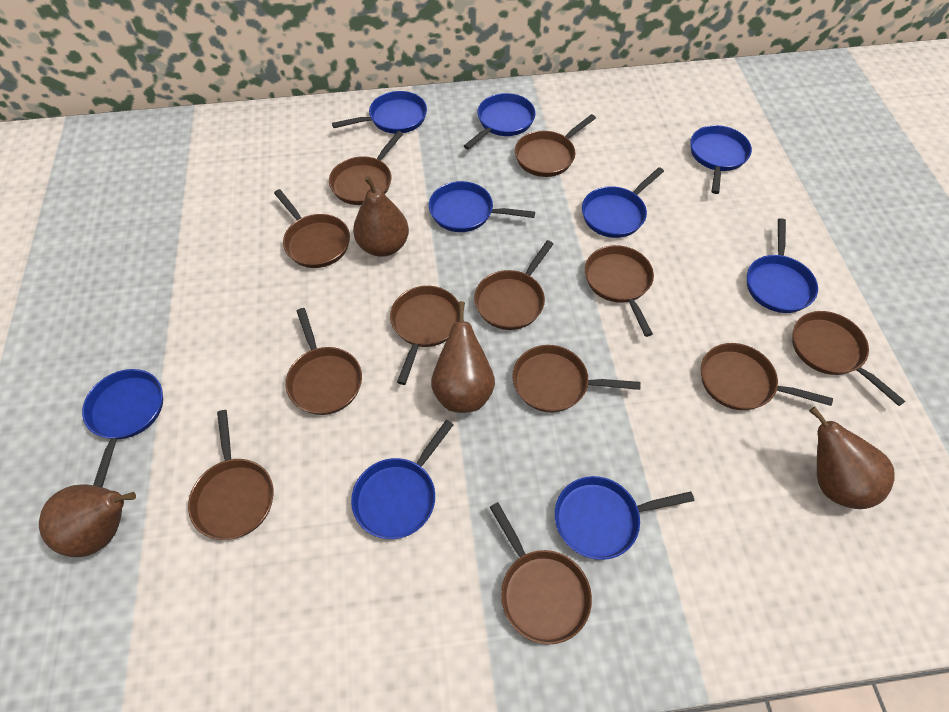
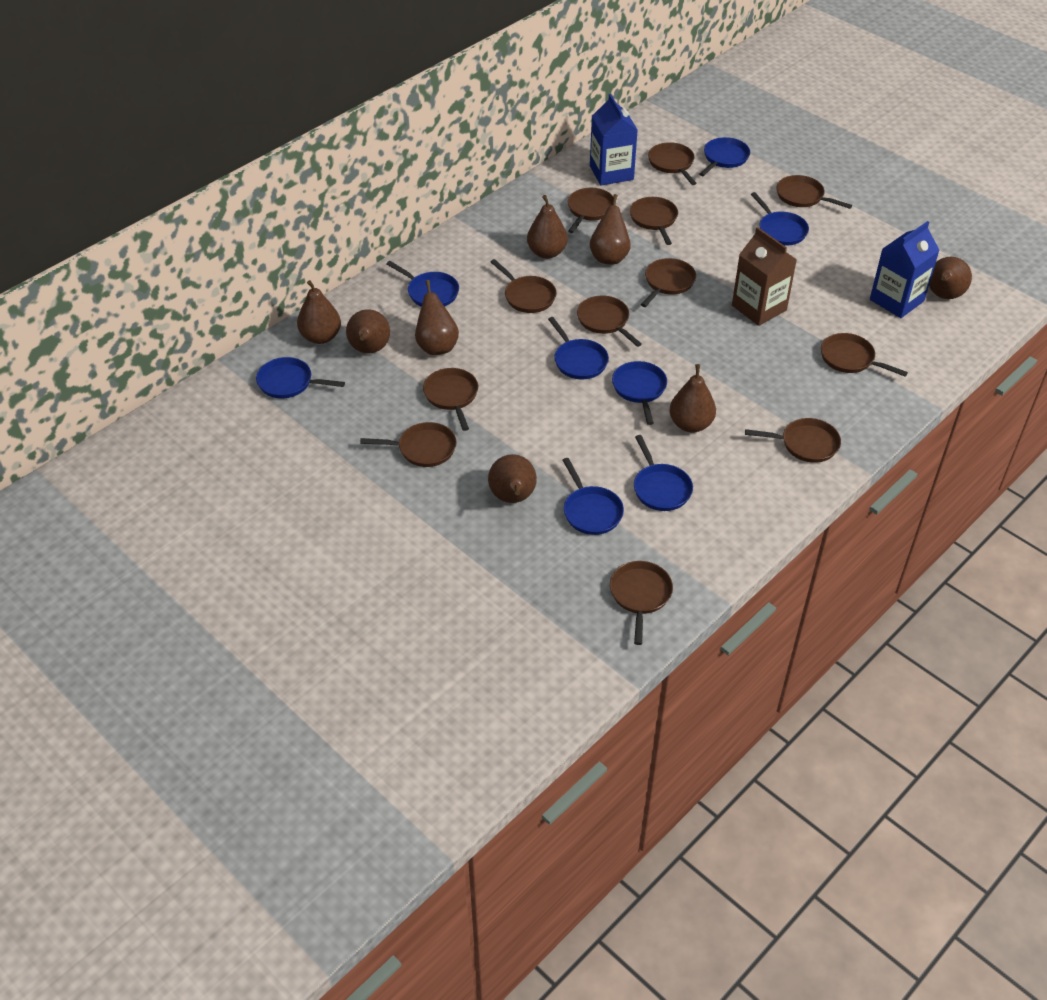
blue carton: 0 -> 2
blue pan: 9 -> 8
brown carton: 0 -> 1
brown pear: 4 -> 8

